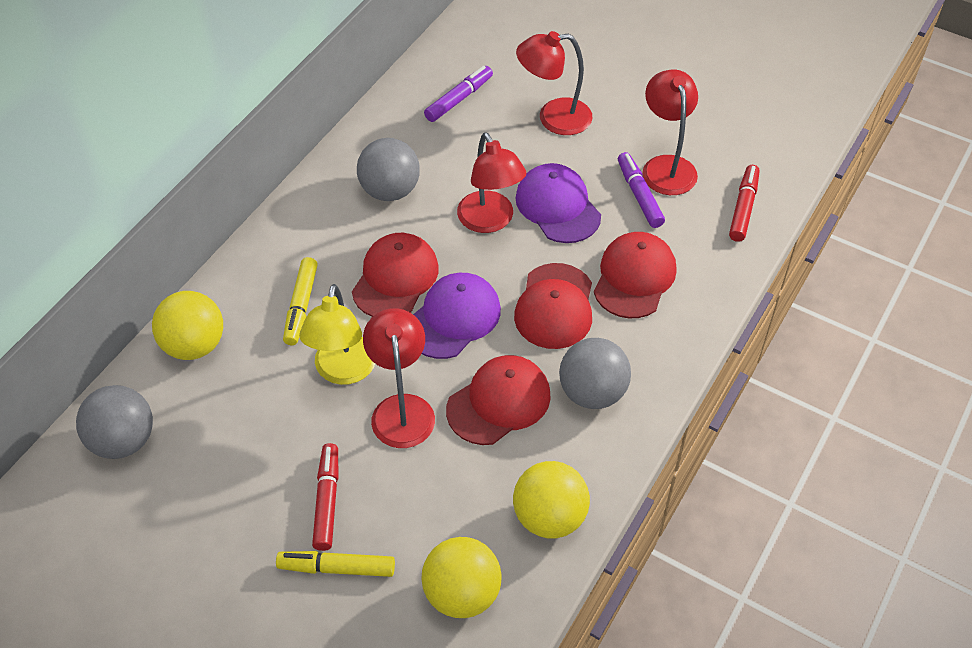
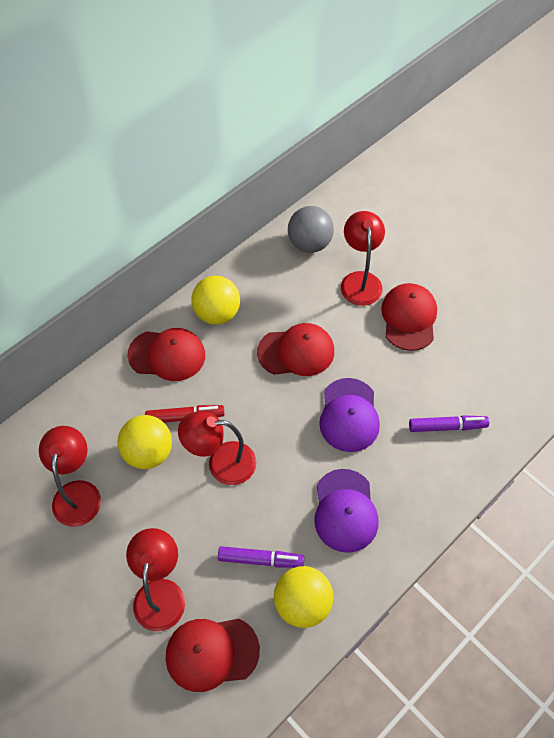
grey ball: 3 -> 1
red marker: 2 -> 1
yellow lamp: 1 -> 0
yellow marker: 2 -> 0

